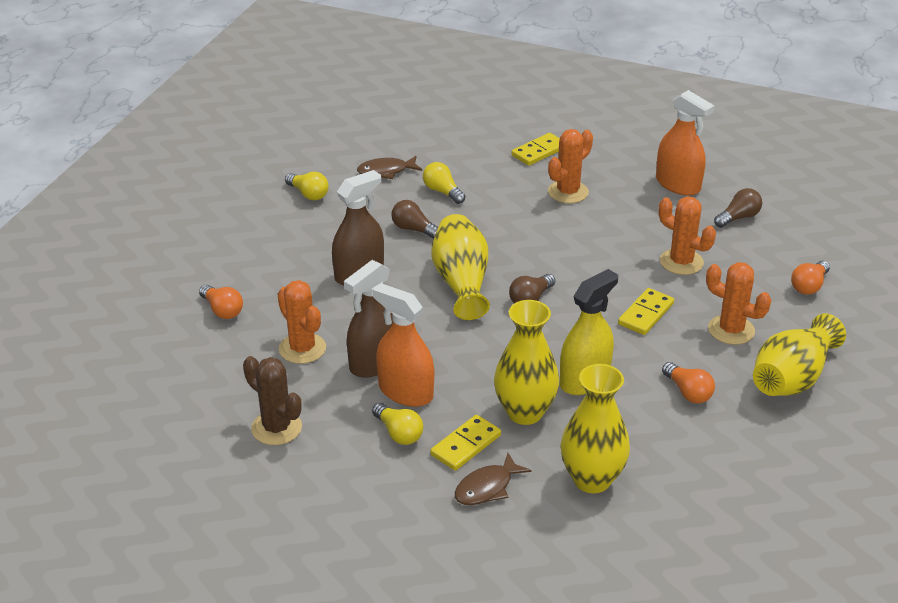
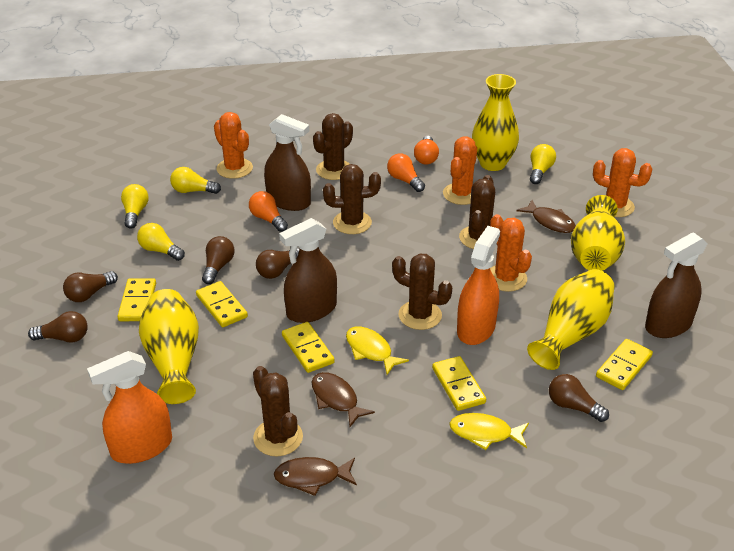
brown cactus: 1 -> 5
brown fish: 2 -> 3
brown light bulb: 3 -> 5
brown spray bottle: 2 -> 3
yellow domino: 3 -> 5
yellow fish: 0 -> 2
yellow light bulb: 3 -> 4
yellow spray bottle: 1 -> 0

